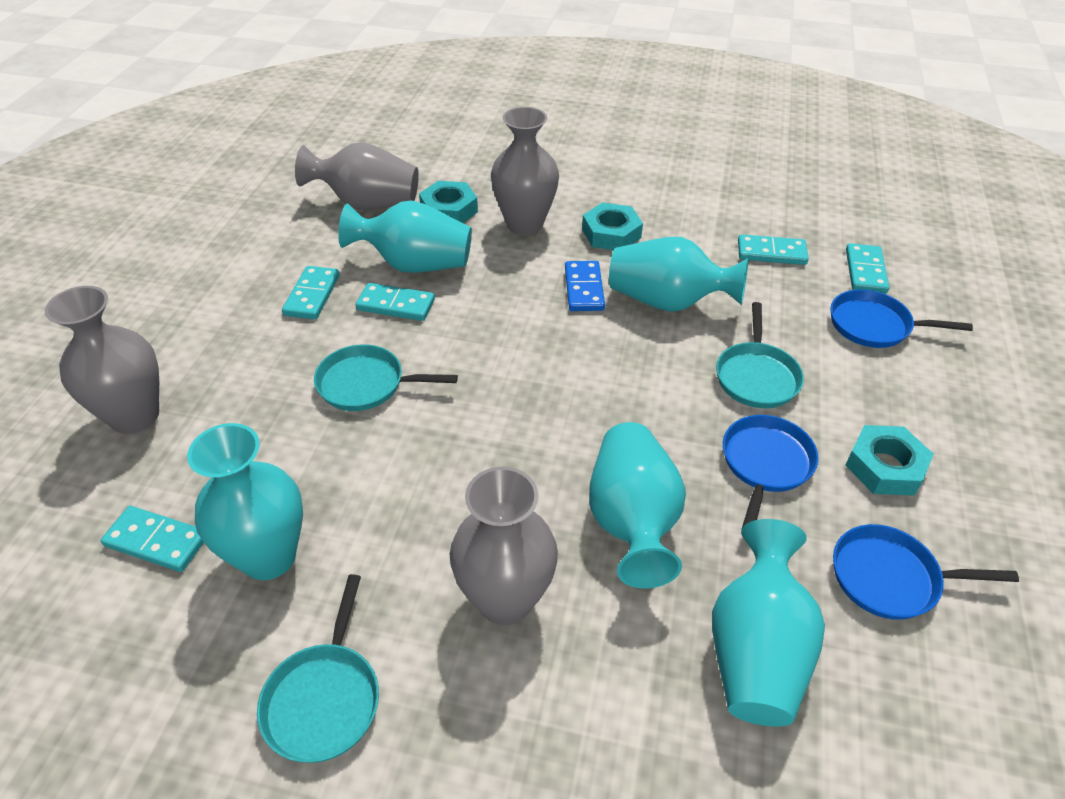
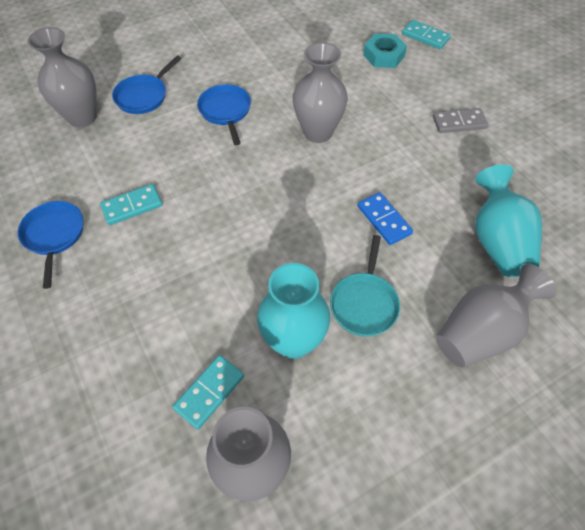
grey domino: 0 -> 1
turquoise domino: 5 -> 3
turquoise nut: 3 -> 1
turquoise pan: 3 -> 1
turquoise vase: 5 -> 2

